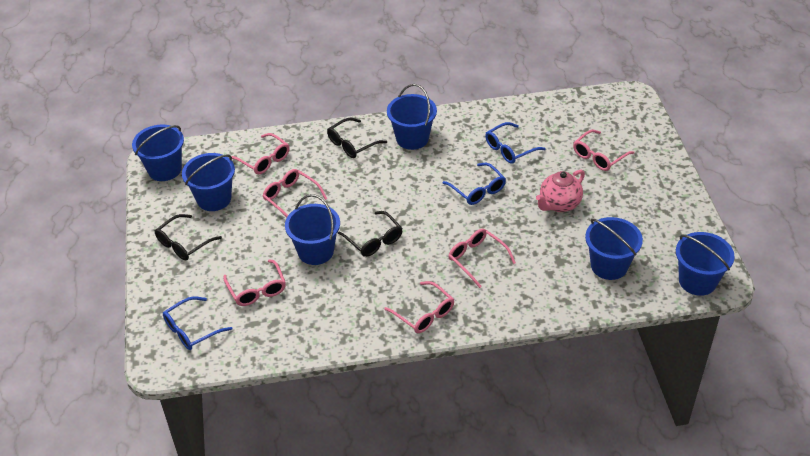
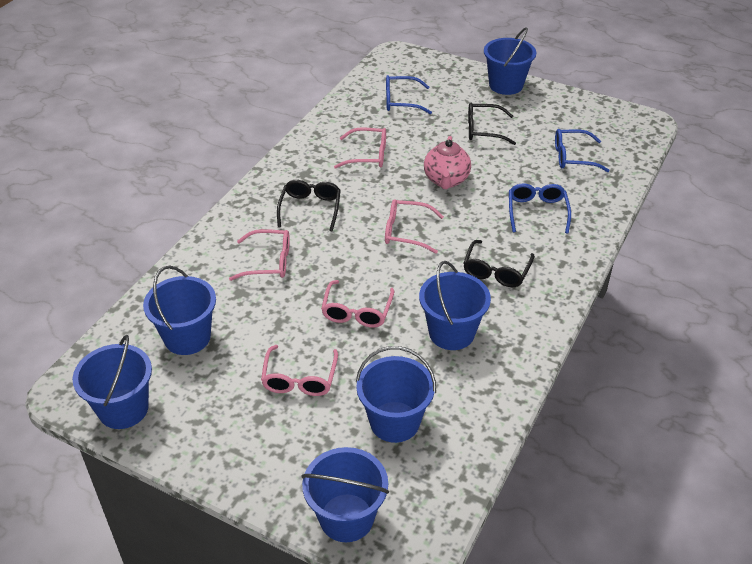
pink glasses: 6 -> 5

